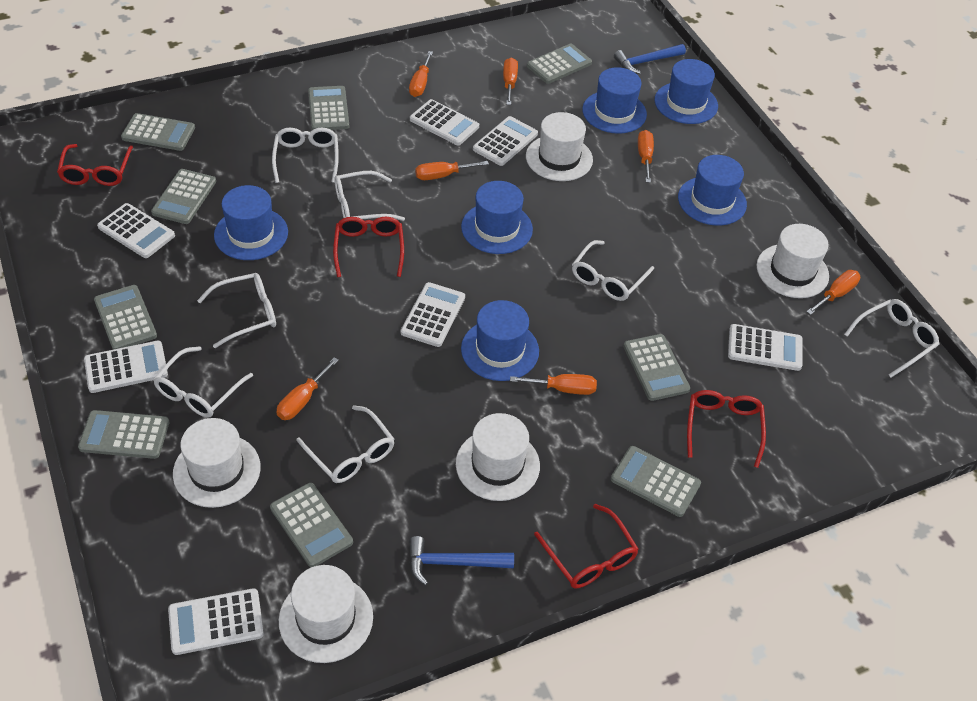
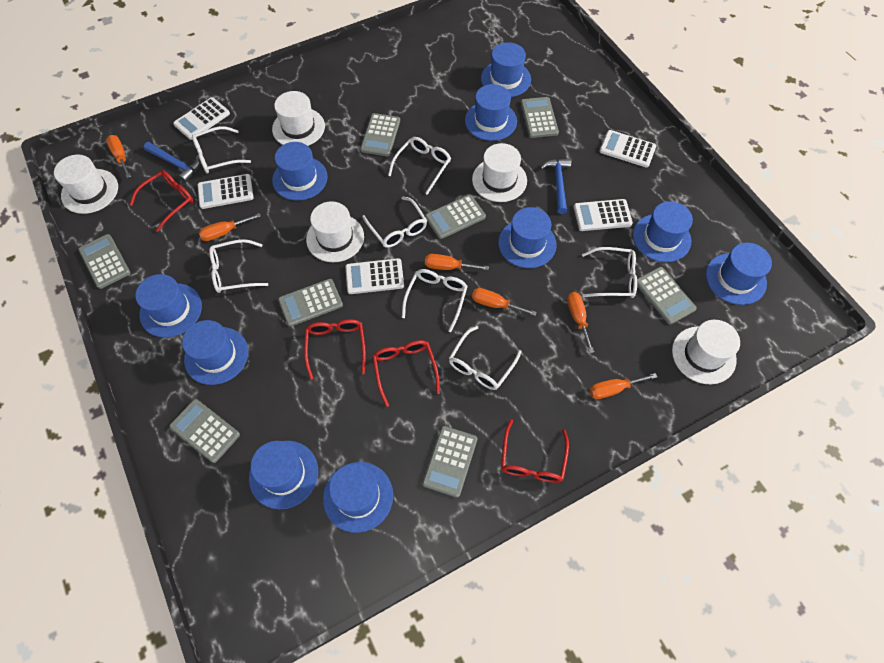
blue hat: 6 -> 10
grey calculator: 9 -> 8
orange screwdriver: 7 -> 6
white calculator: 7 -> 5

